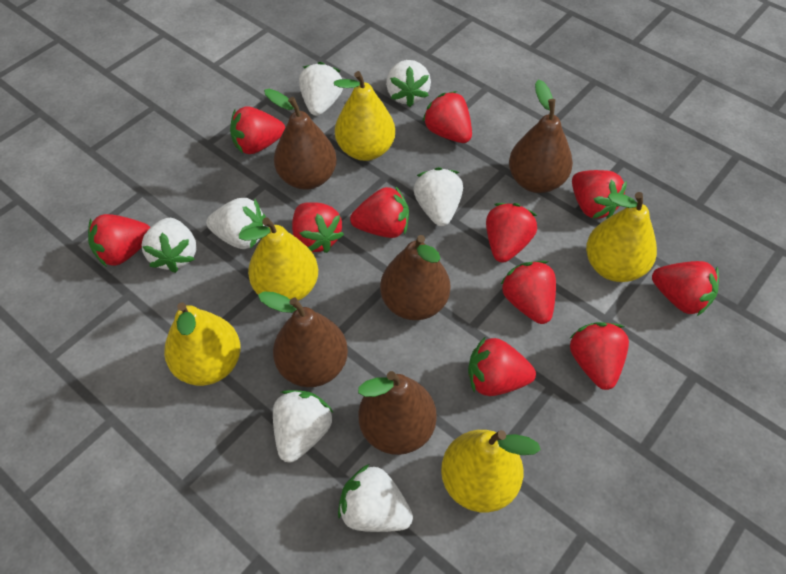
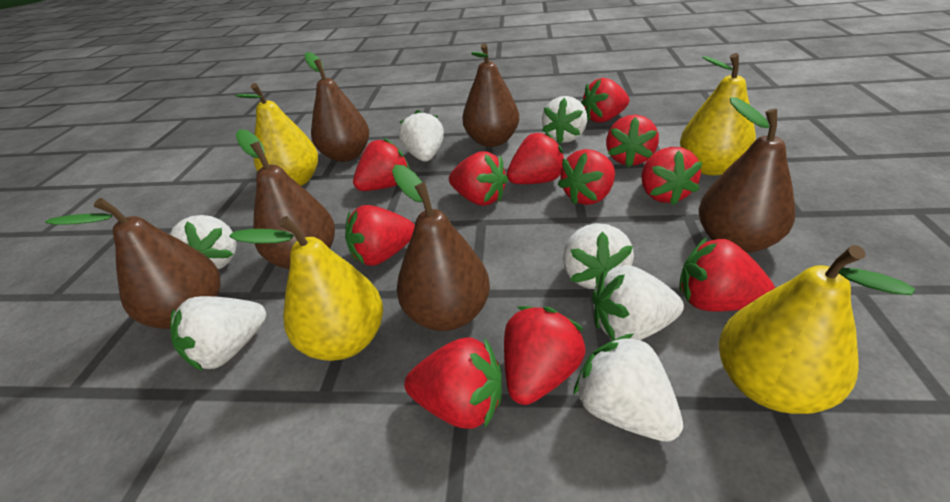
brown pear: 5 -> 6
yellow pear: 5 -> 4

